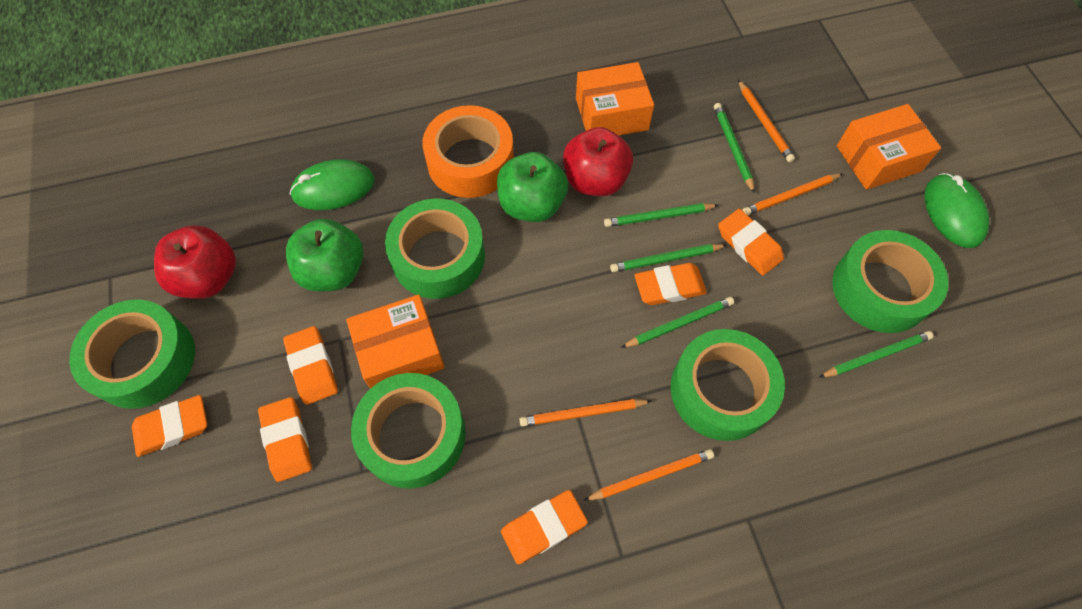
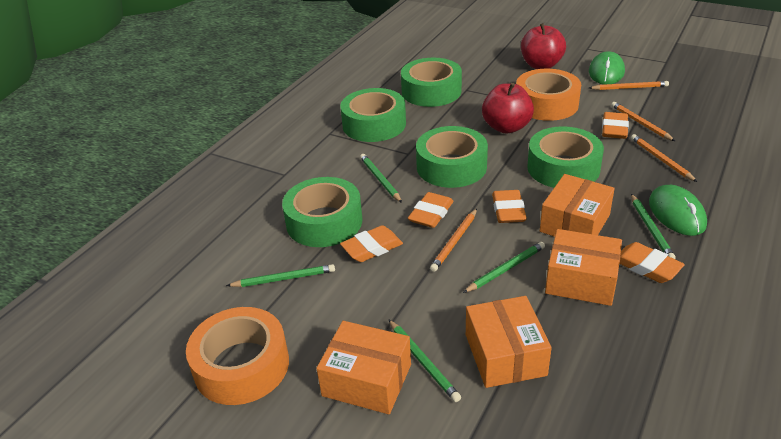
green apple: 2 -> 0
orange box: 3 -> 4
orange eraser: 6 -> 5
orange tape: 1 -> 2

